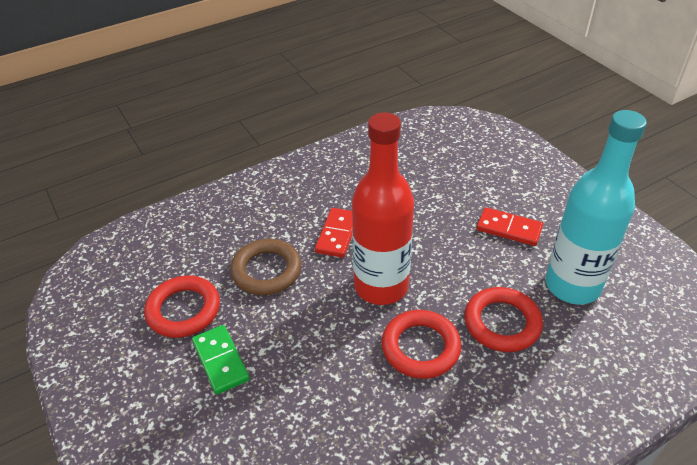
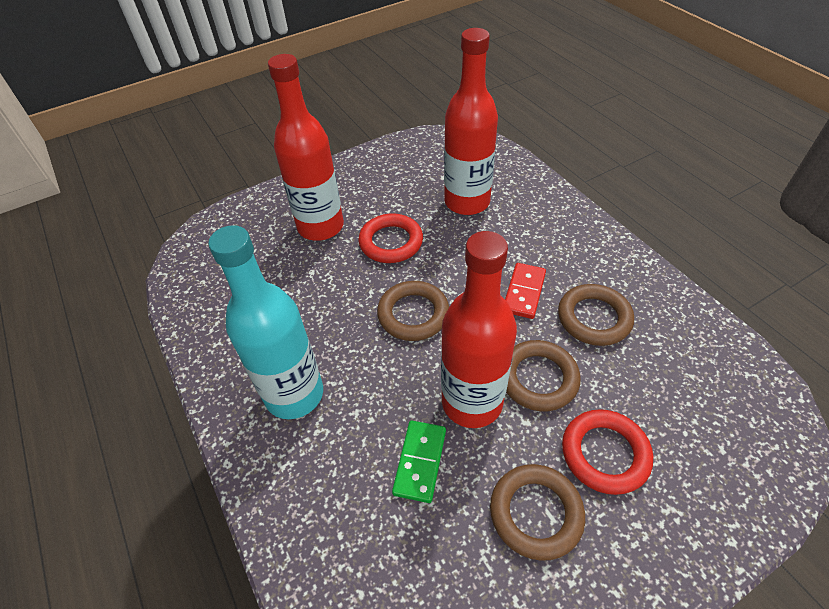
brown ring: 1 -> 4
red bottle: 1 -> 3
red domino: 2 -> 1
red ring: 3 -> 2

